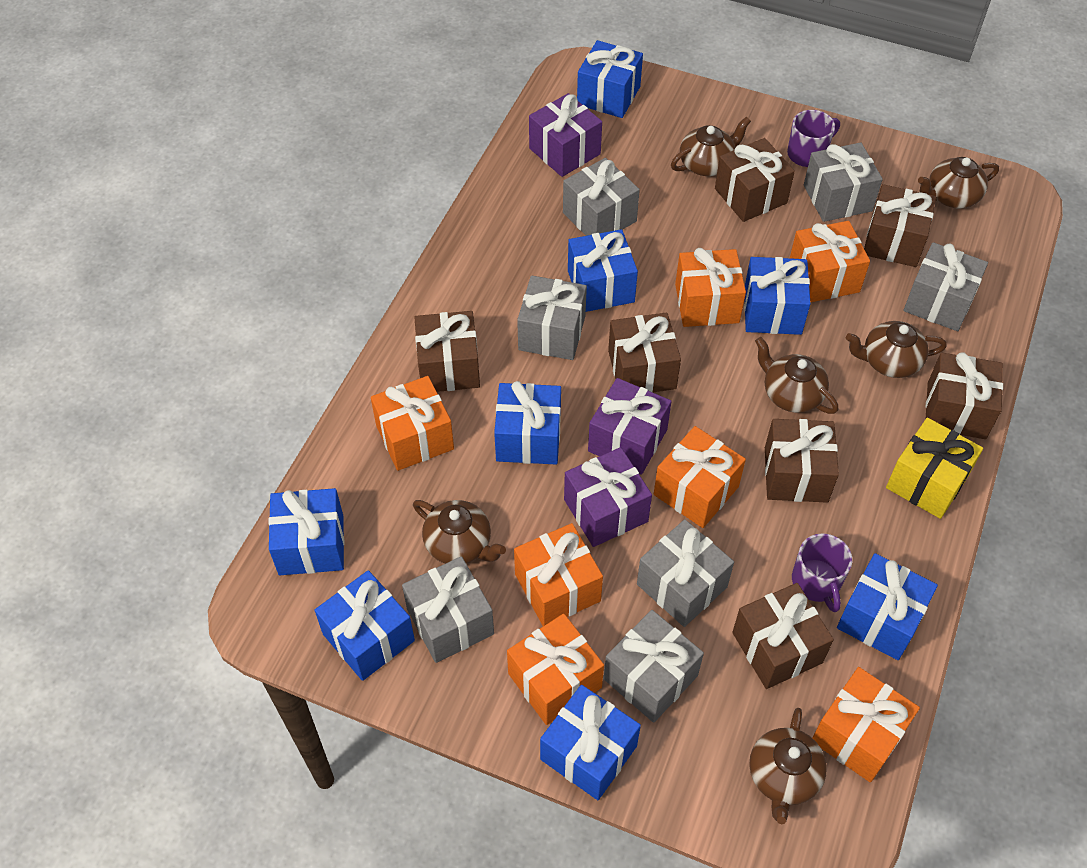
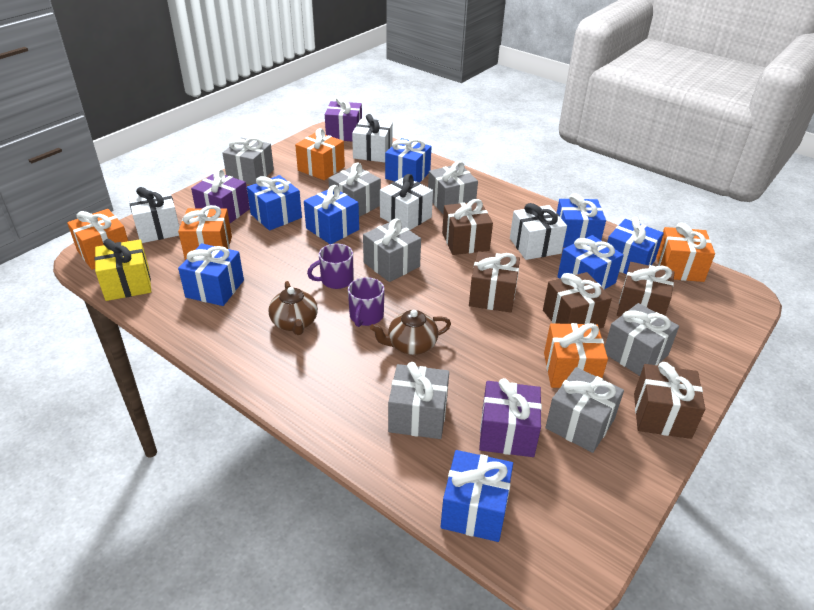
brown gift: 7 -> 5
brown teapot: 6 -> 2
orange gift: 7 -> 5
white gift: 0 -> 4

